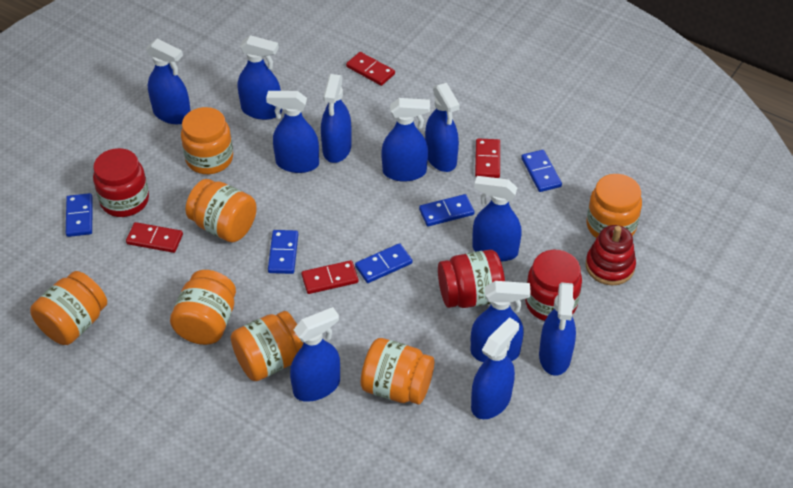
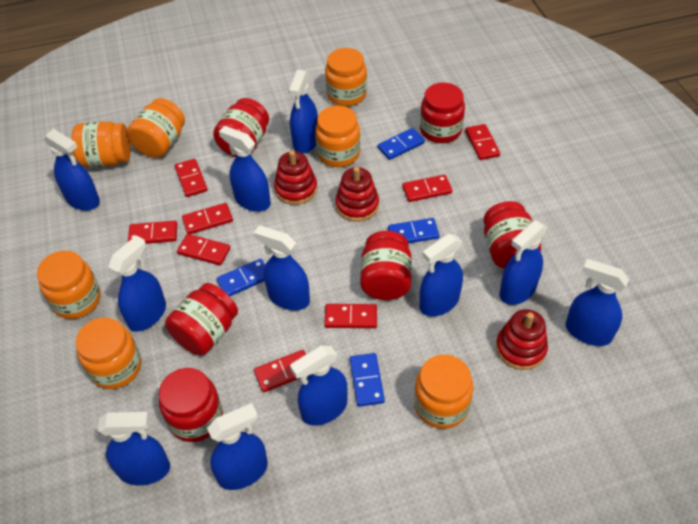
blue domino: 5 -> 4
red domino: 4 -> 8
red jar: 3 -> 6
red stacking toy: 1 -> 3

